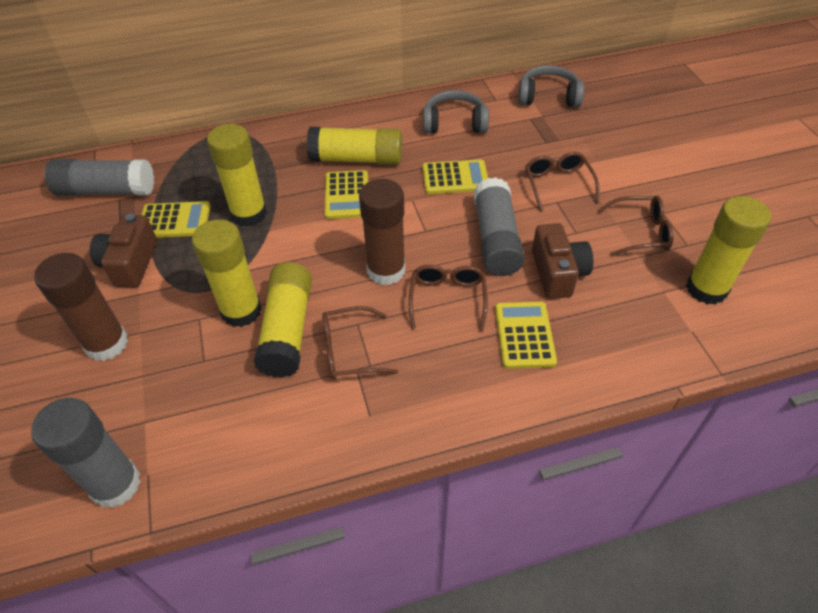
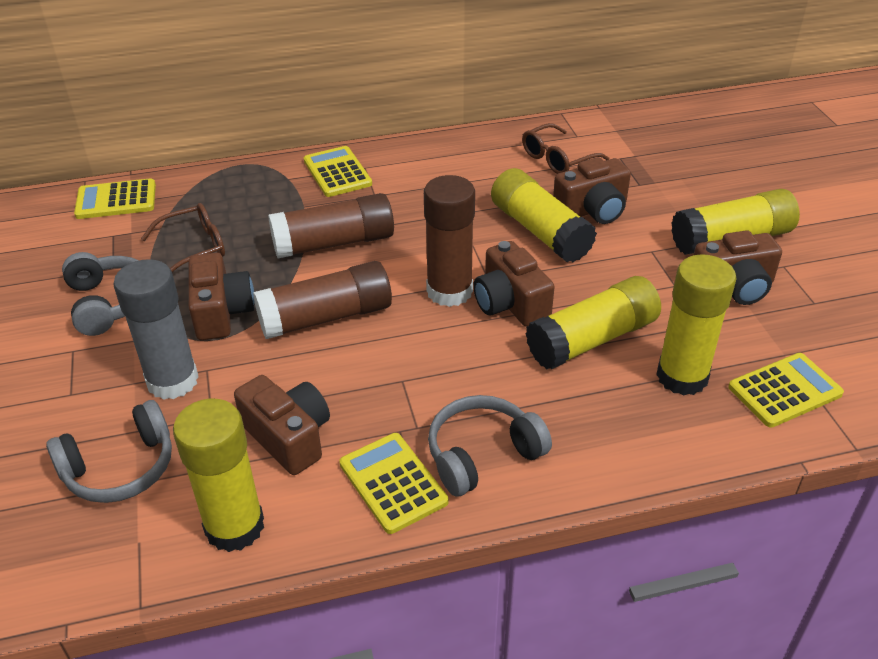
brown camera: 2 -> 5
brown glasses: 4 -> 2
brown glue stick: 2 -> 3
grey glue stick: 3 -> 1
grey headphones: 2 -> 3

